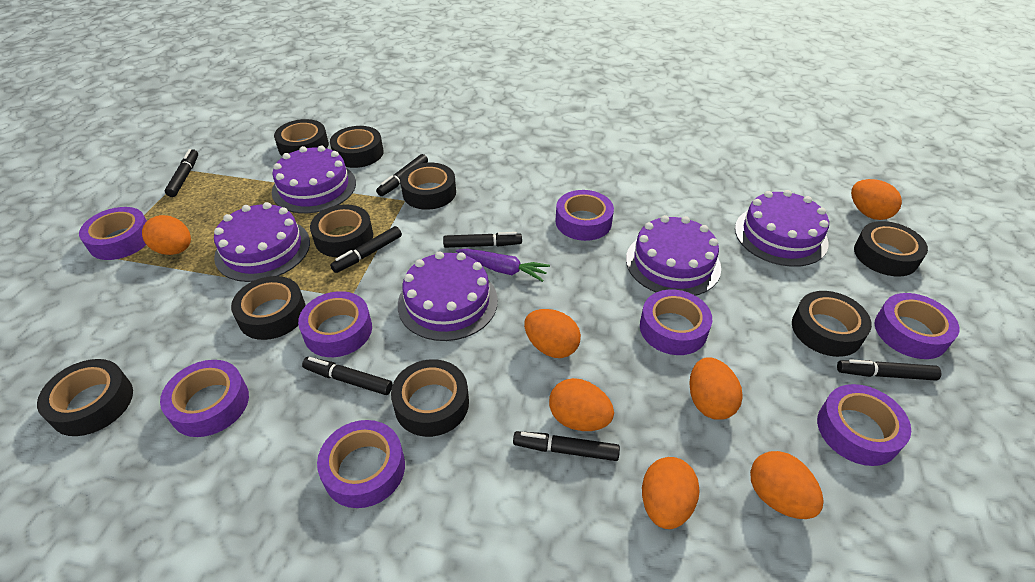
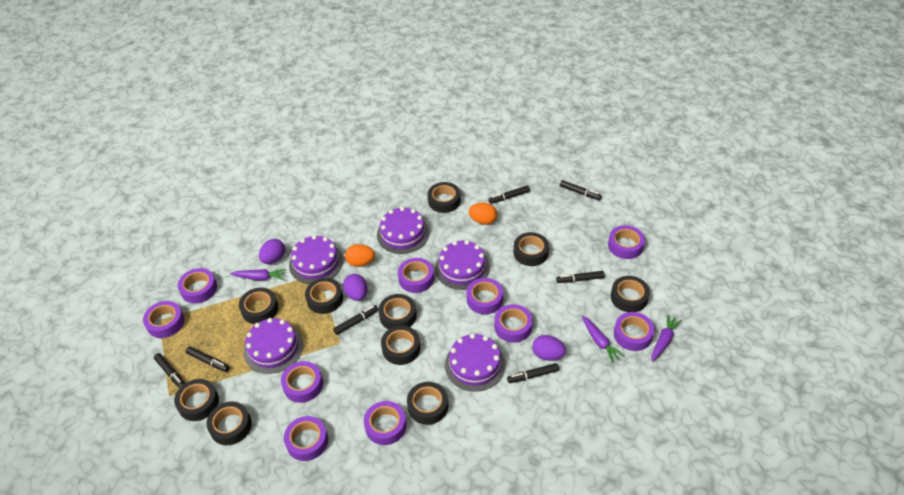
black tape: 9 -> 10
orange egg: 7 -> 2
purple carrot: 1 -> 3
purple egg: 0 -> 3
purple tape: 8 -> 10

